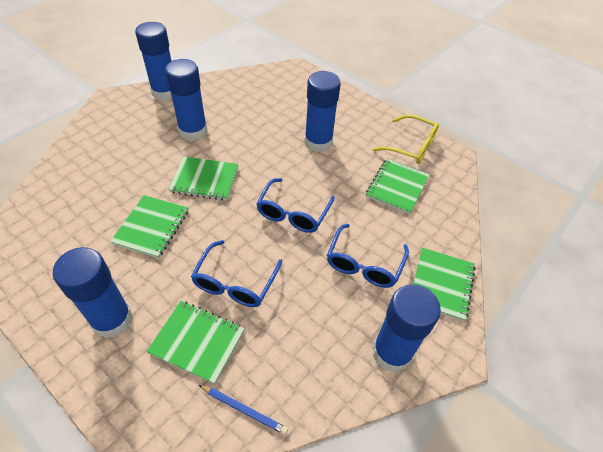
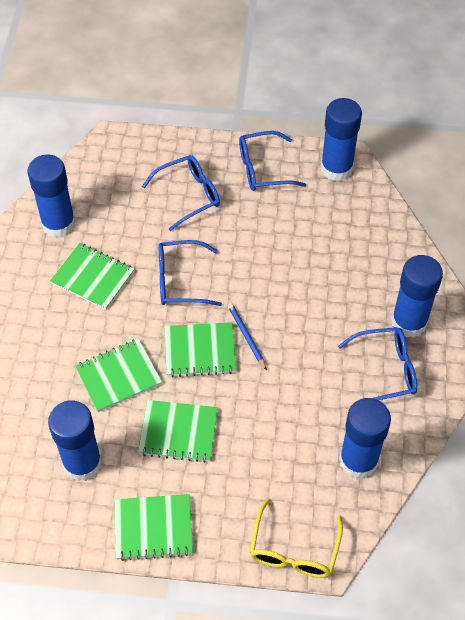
blue glasses: 3 -> 4

